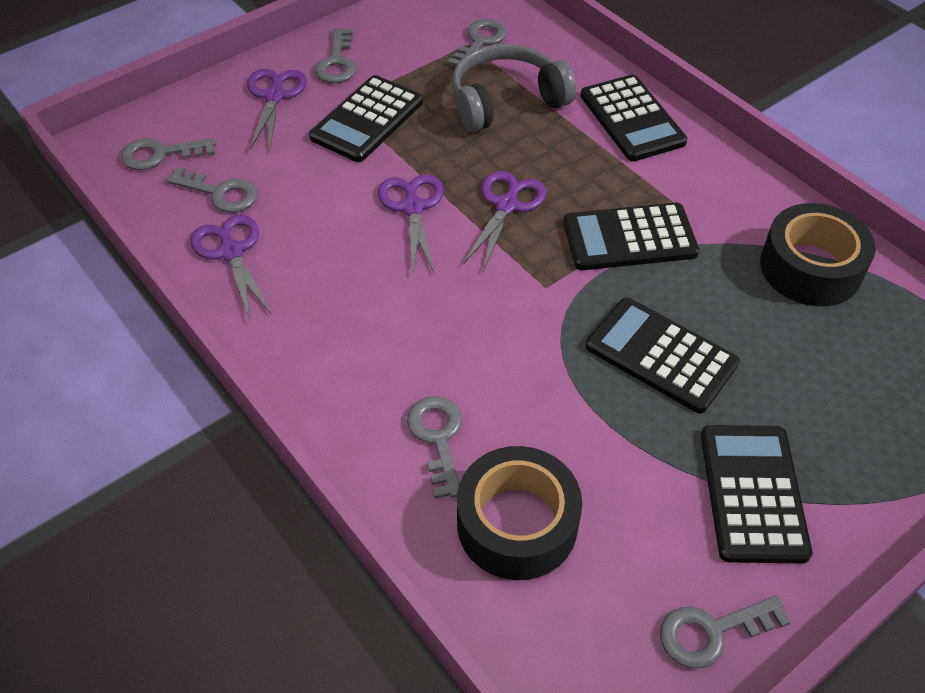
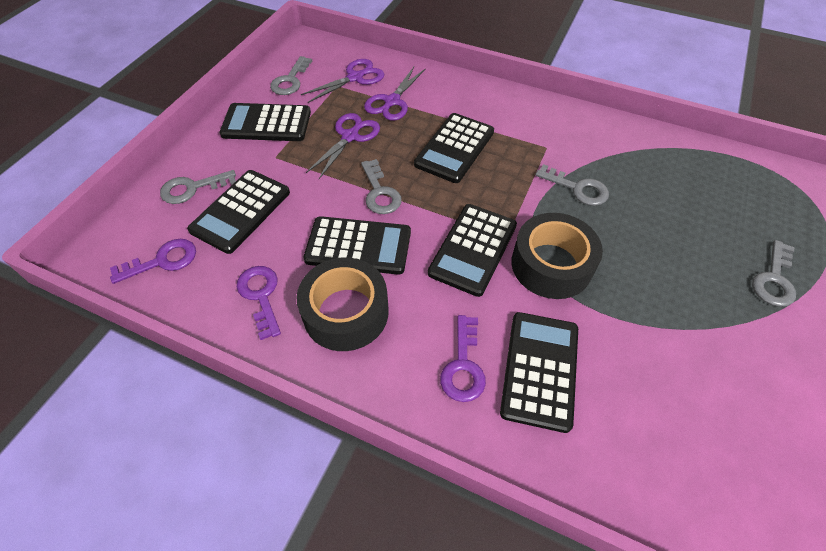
black calculator: 5 -> 6
grey headphones: 1 -> 0
grey key: 6 -> 5
purple key: 0 -> 3
purple scissors: 4 -> 3

